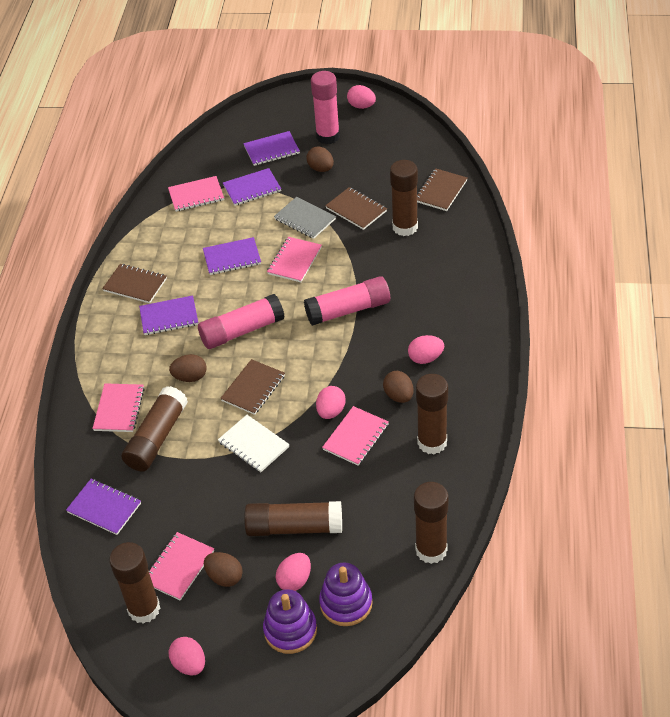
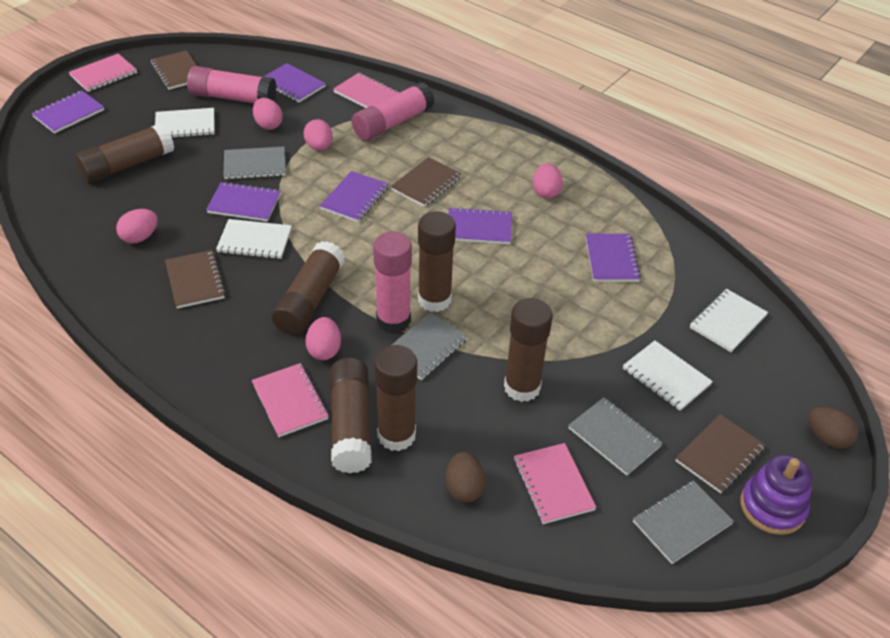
brown egg: 4 -> 2
grey notebook: 1 -> 4
pink notebook: 5 -> 4
purple notebook: 5 -> 6
purple stacking toy: 2 -> 1
white notebook: 1 -> 4

